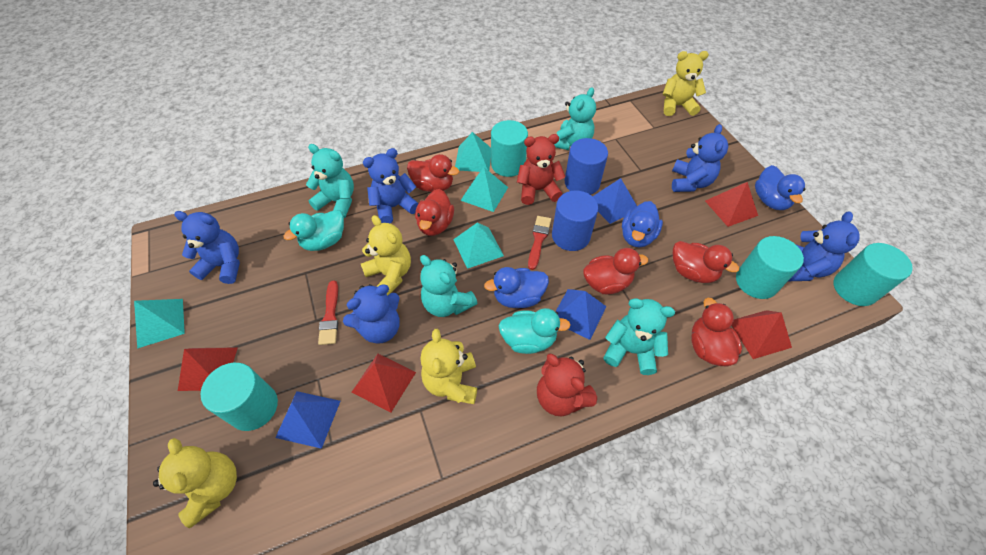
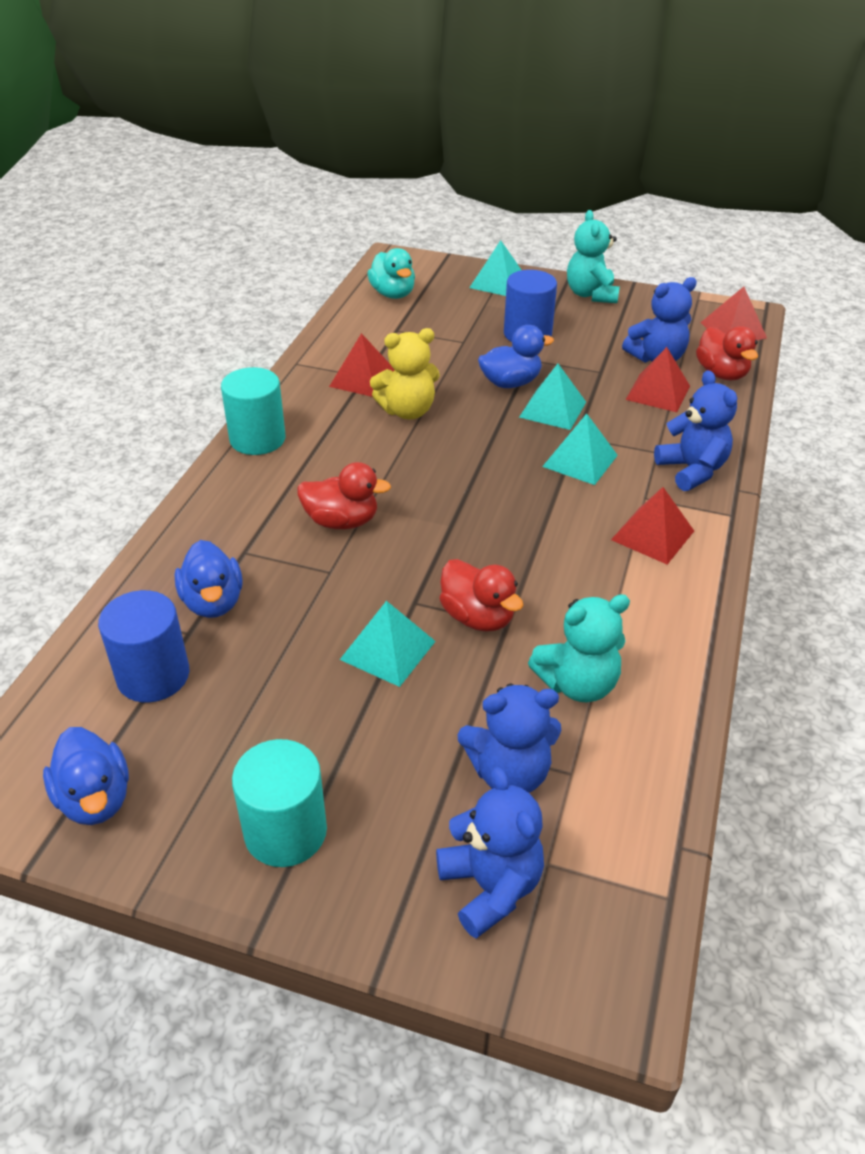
blue pyramid: 3 -> 0
blue teddy bear: 5 -> 4
red brush: 2 -> 0
red duck: 5 -> 3
red teddy bear: 2 -> 0
turquoise cylinder: 4 -> 2
turquoise duck: 2 -> 1
turquoise teddy bear: 4 -> 2
yellow teddy bear: 4 -> 1

